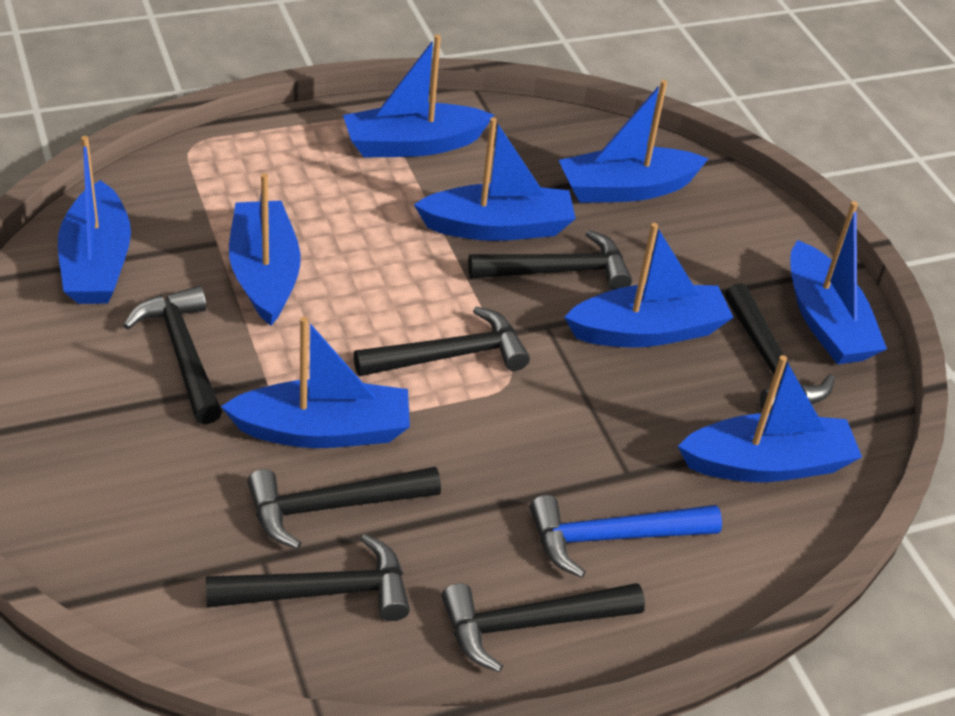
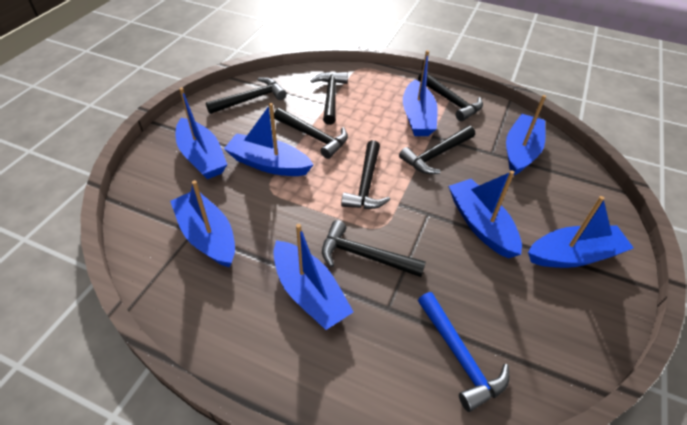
blue boat: 9 -> 8

